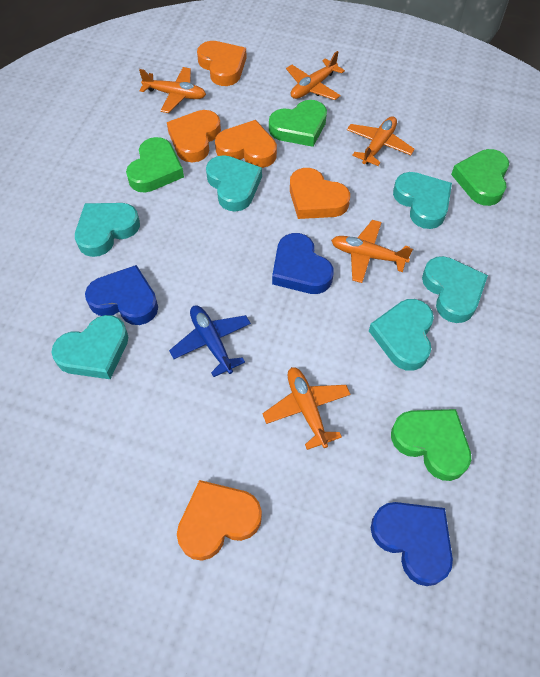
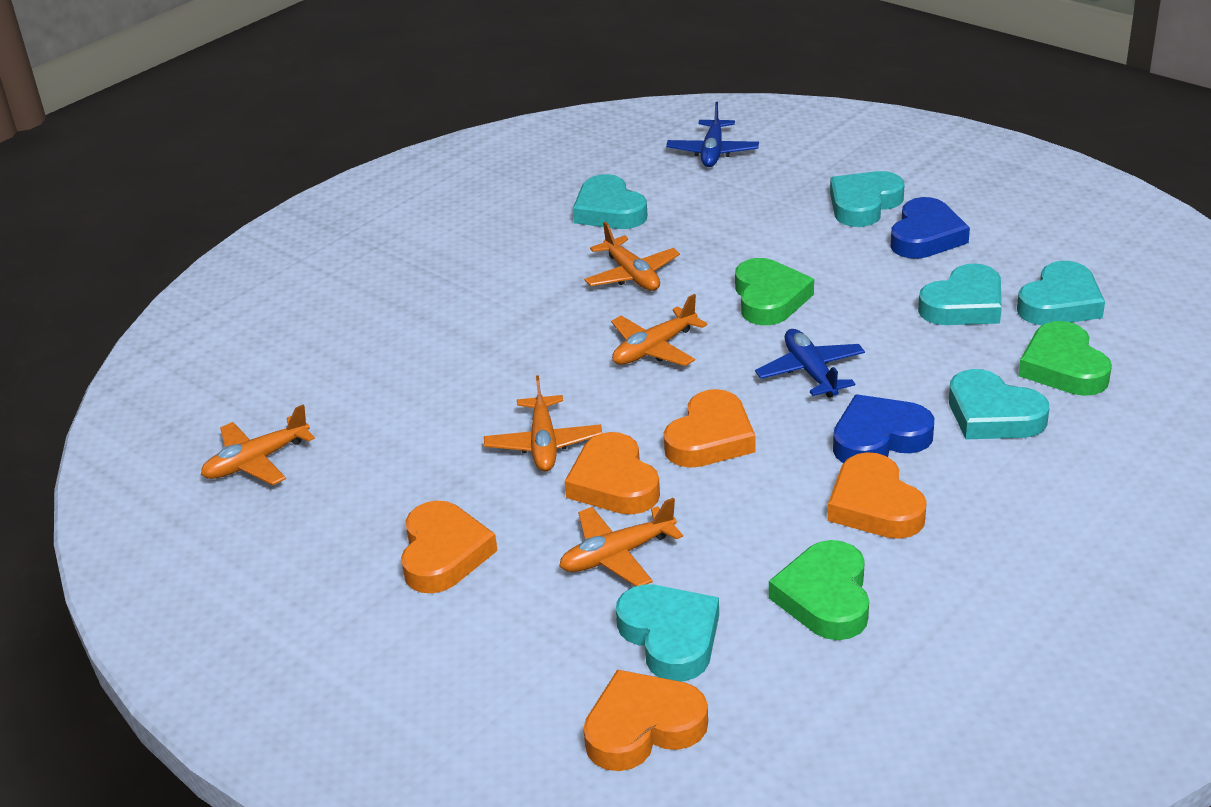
blue heart: 3 -> 2
blue plane: 1 -> 2
green heart: 4 -> 3

